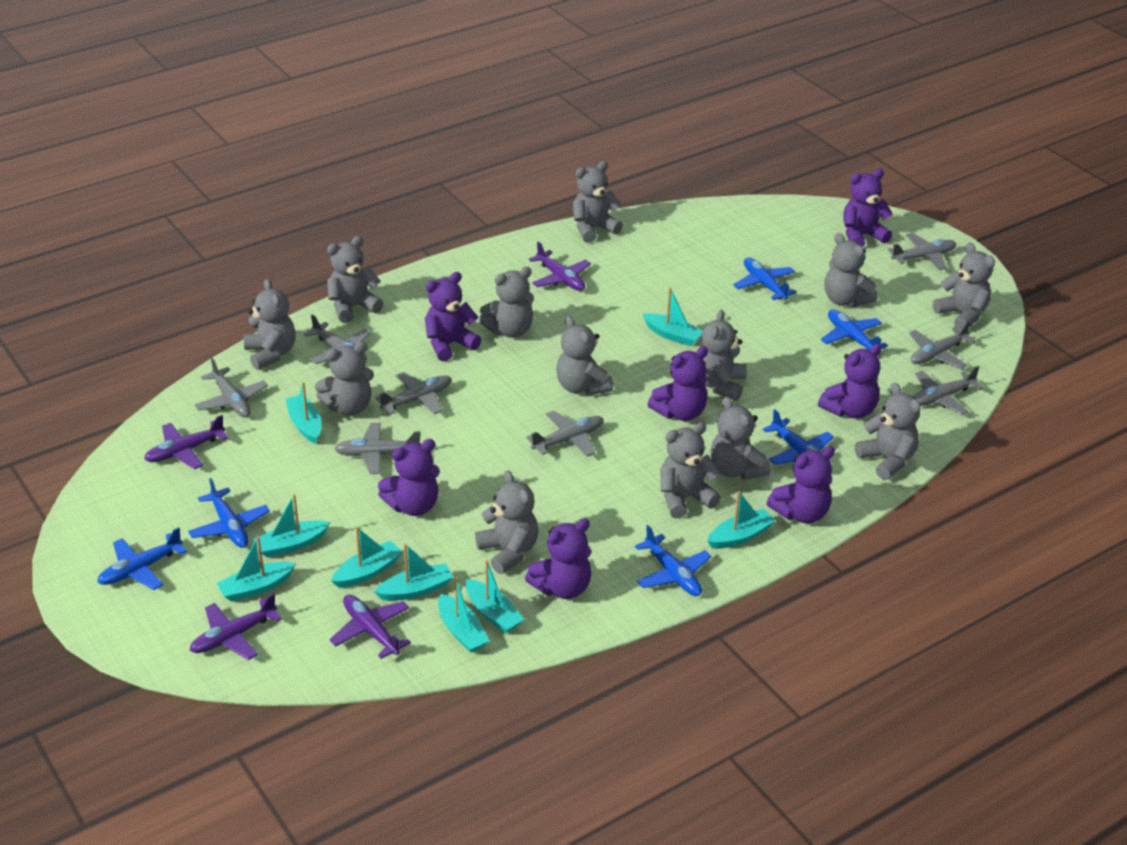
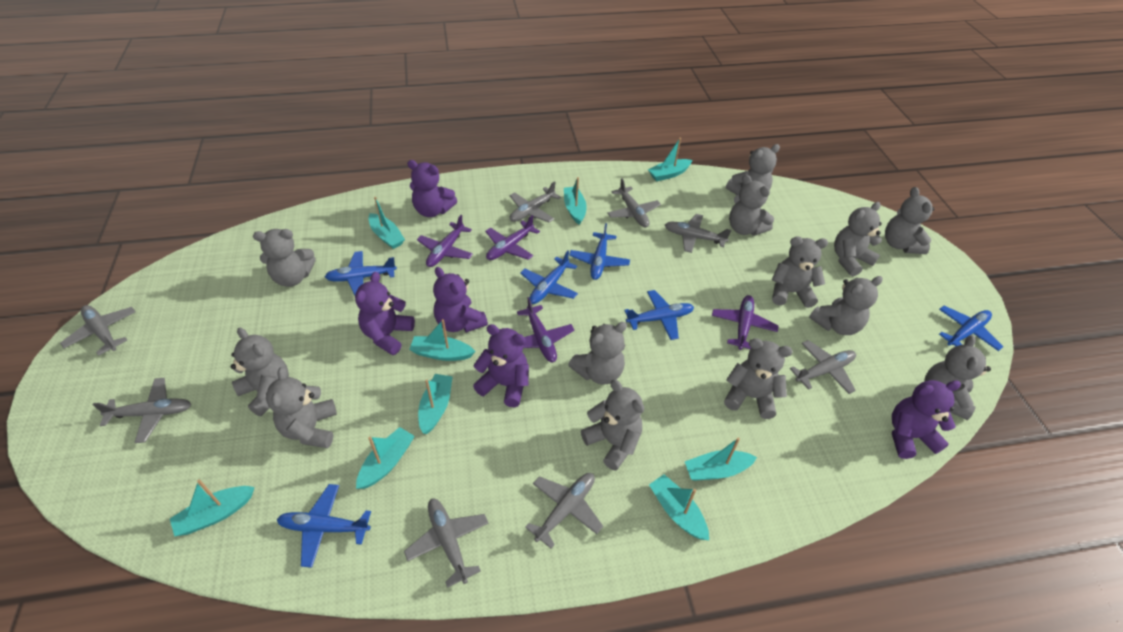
purple teddy bear: 7 -> 5

